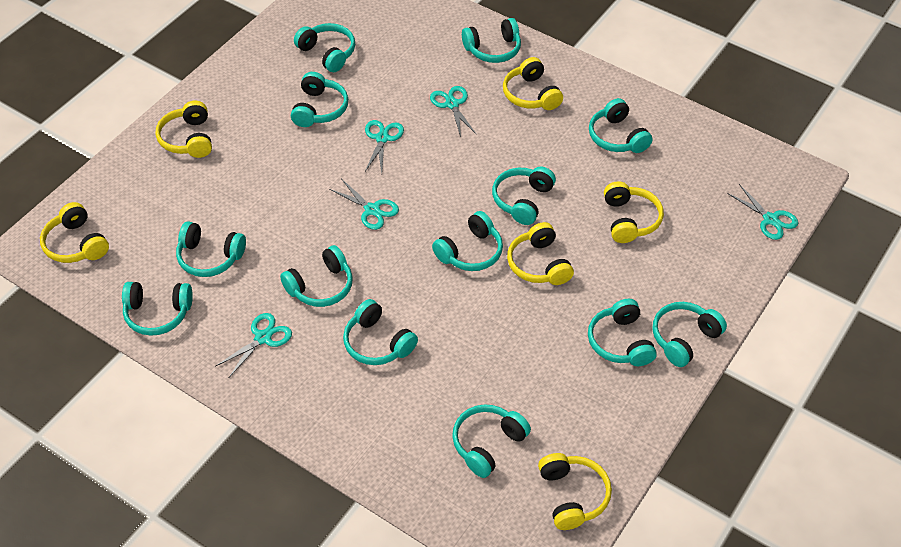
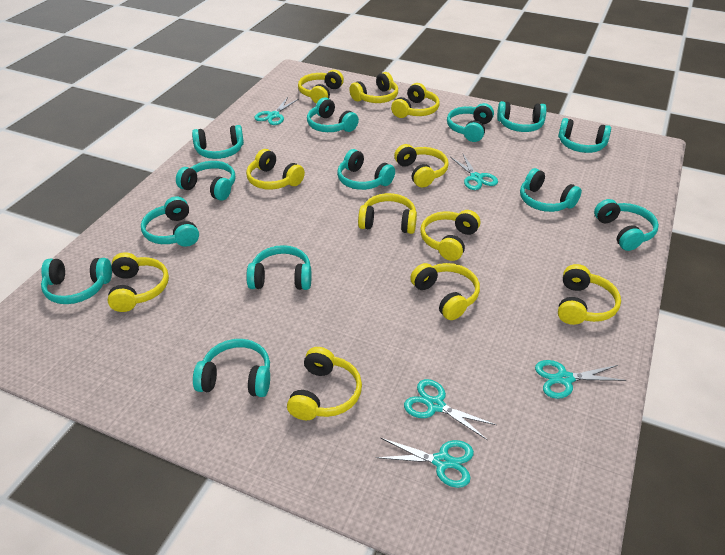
yellow headphones: 6 -> 11

